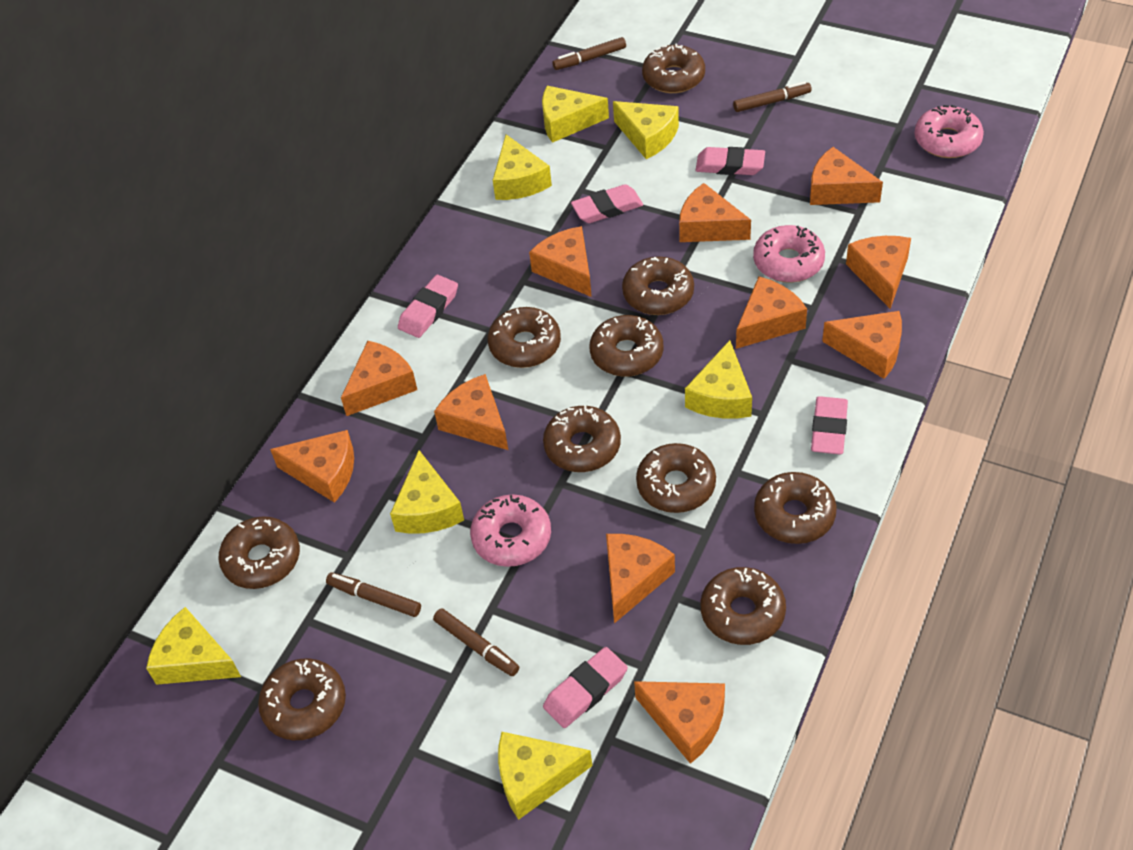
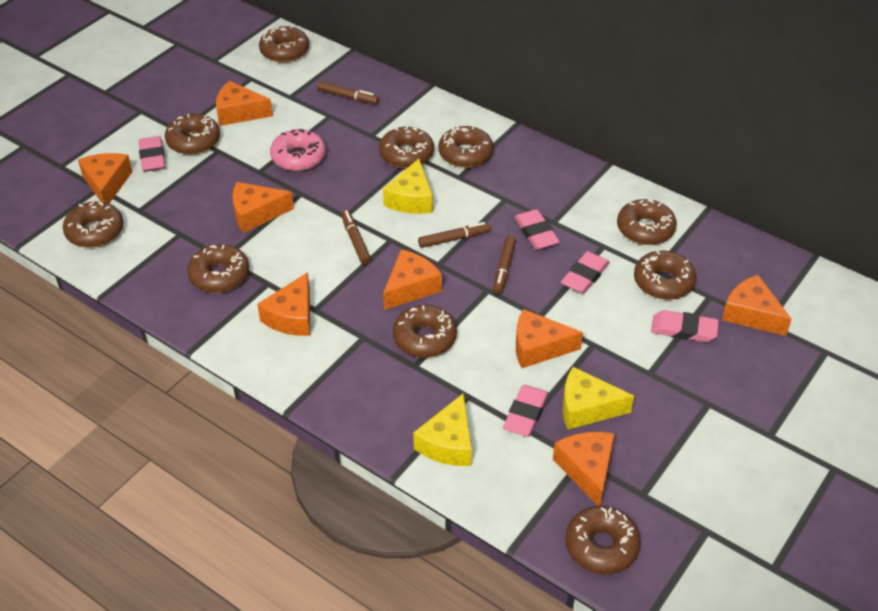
orange cheese: 11 -> 8
pink donut: 3 -> 1
yellow cheese: 7 -> 3

